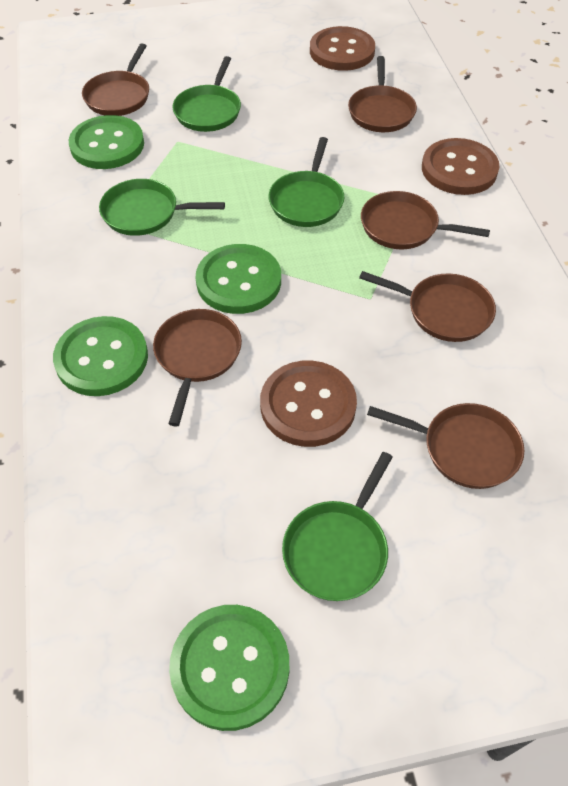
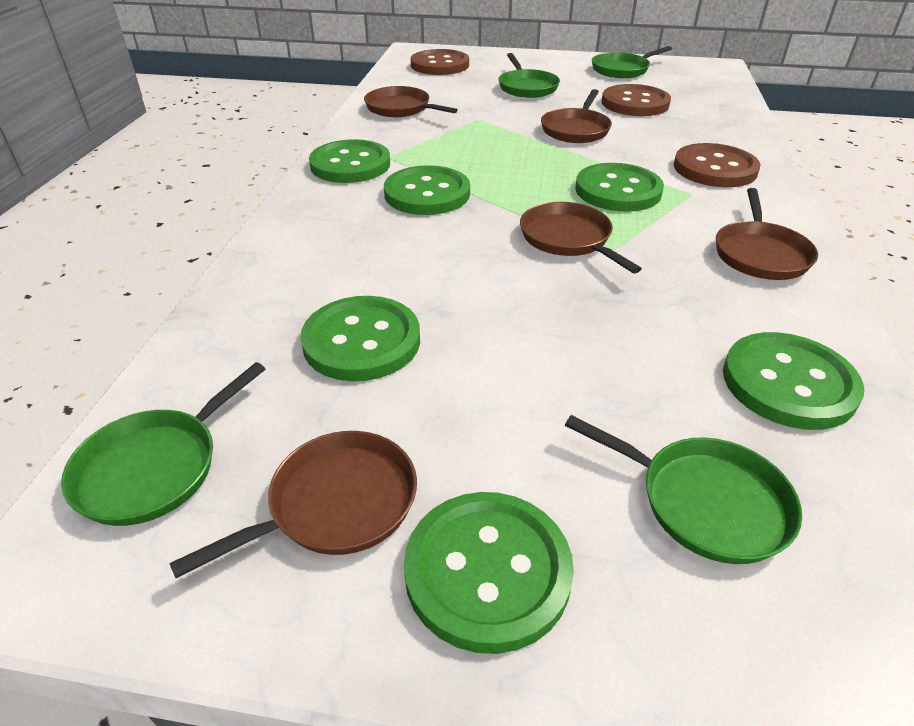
brown pan: 6 -> 5
green button: 4 -> 6

